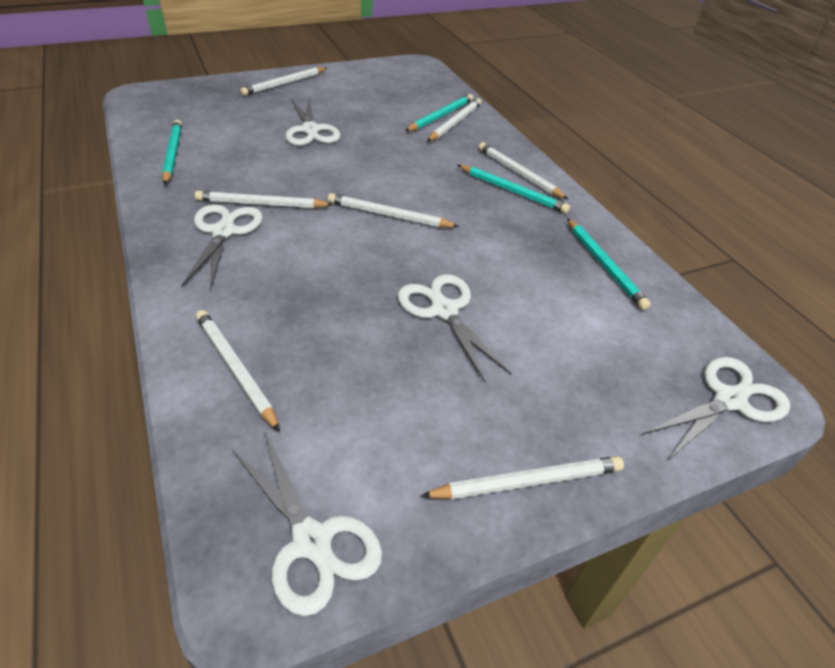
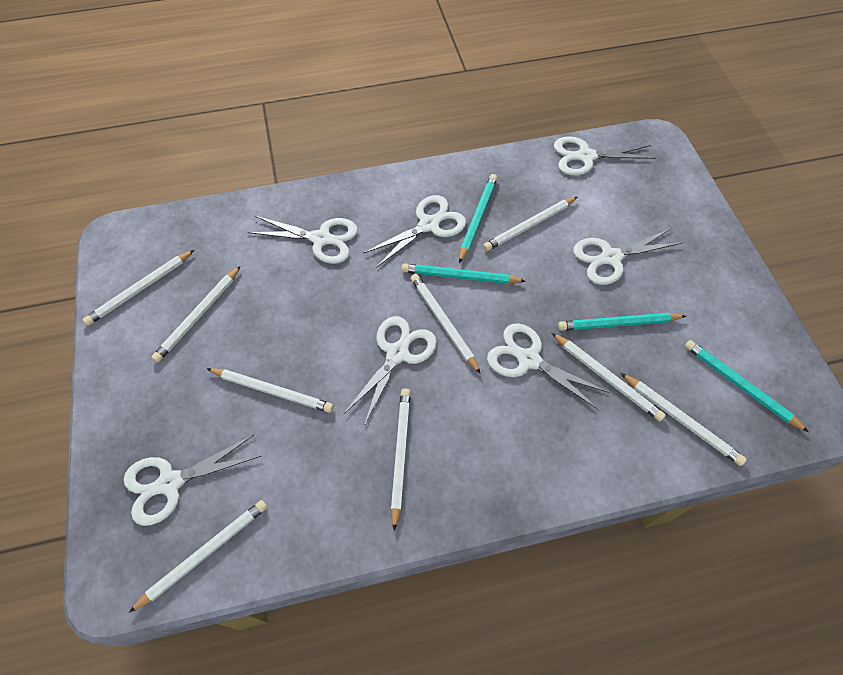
white pencil: 7 -> 9
white scissors: 5 -> 7

